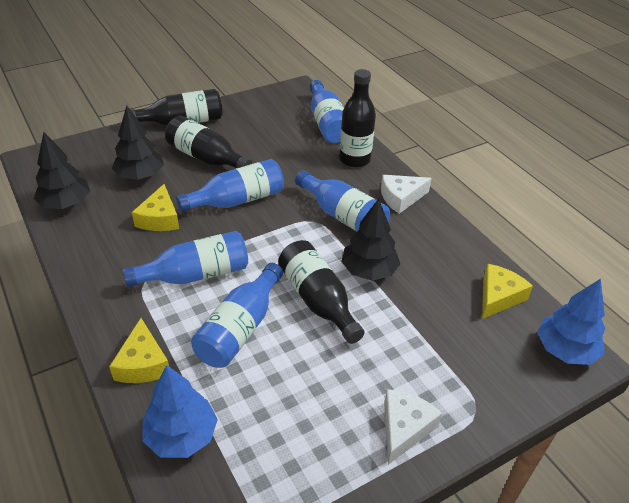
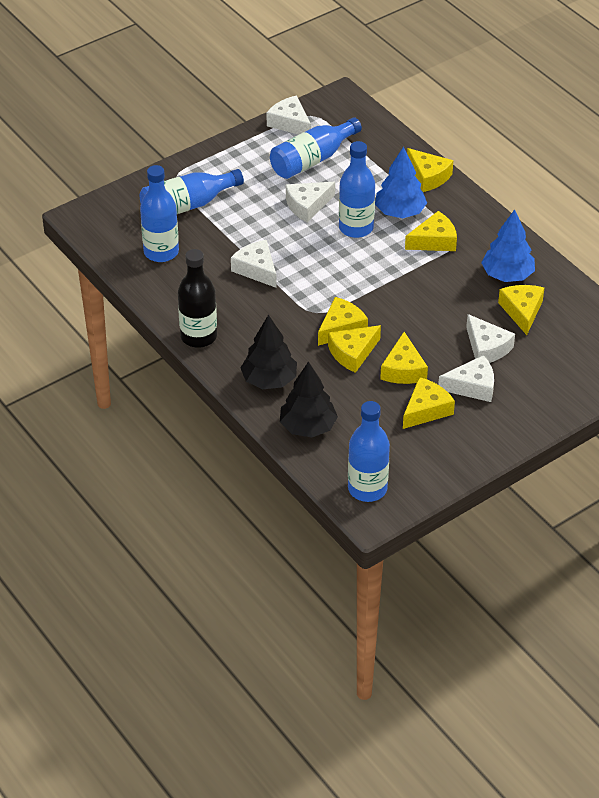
black bottle: 4 -> 1
black tree: 3 -> 2
white cheese: 2 -> 5
yellow cheese: 3 -> 7

